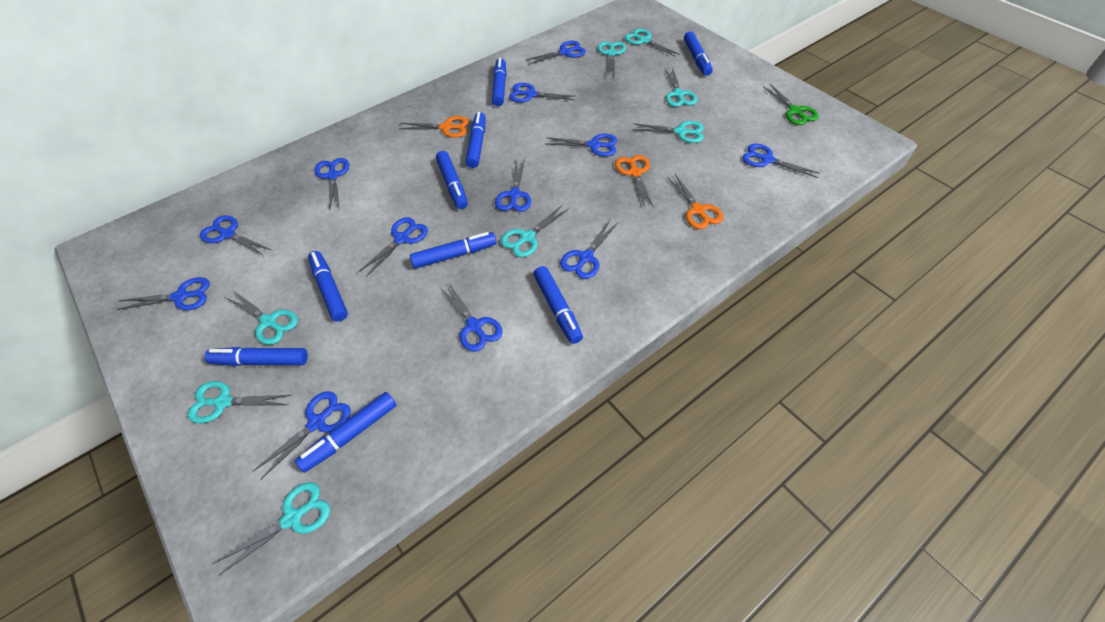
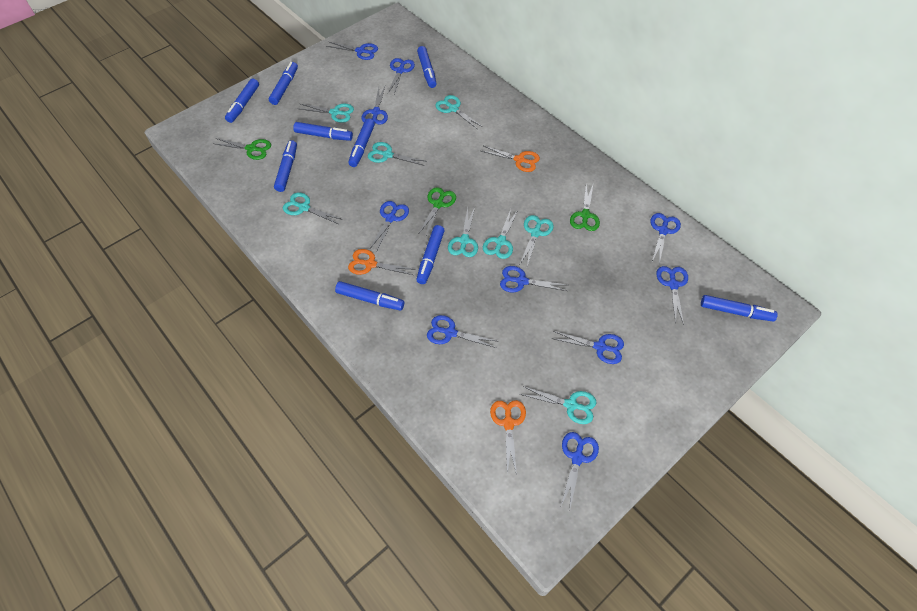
blue scissors: 12 -> 10
green scissors: 1 -> 3

